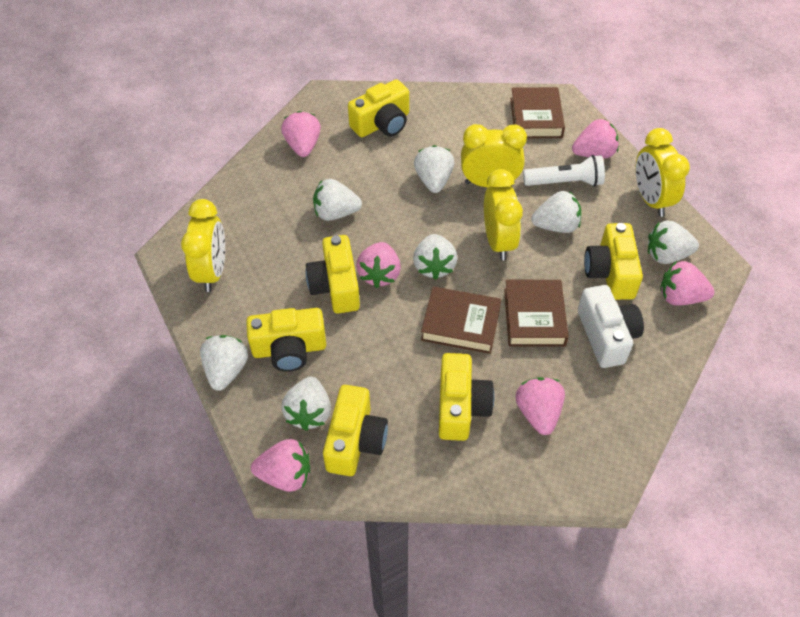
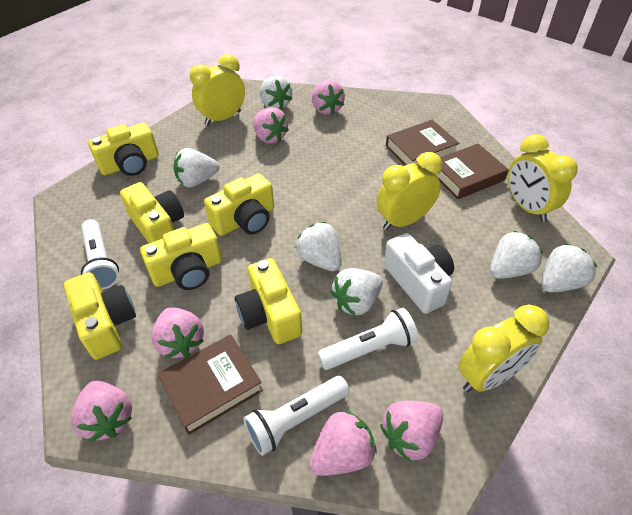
white flashlight: 1 -> 3
white strawberry: 7 -> 6

